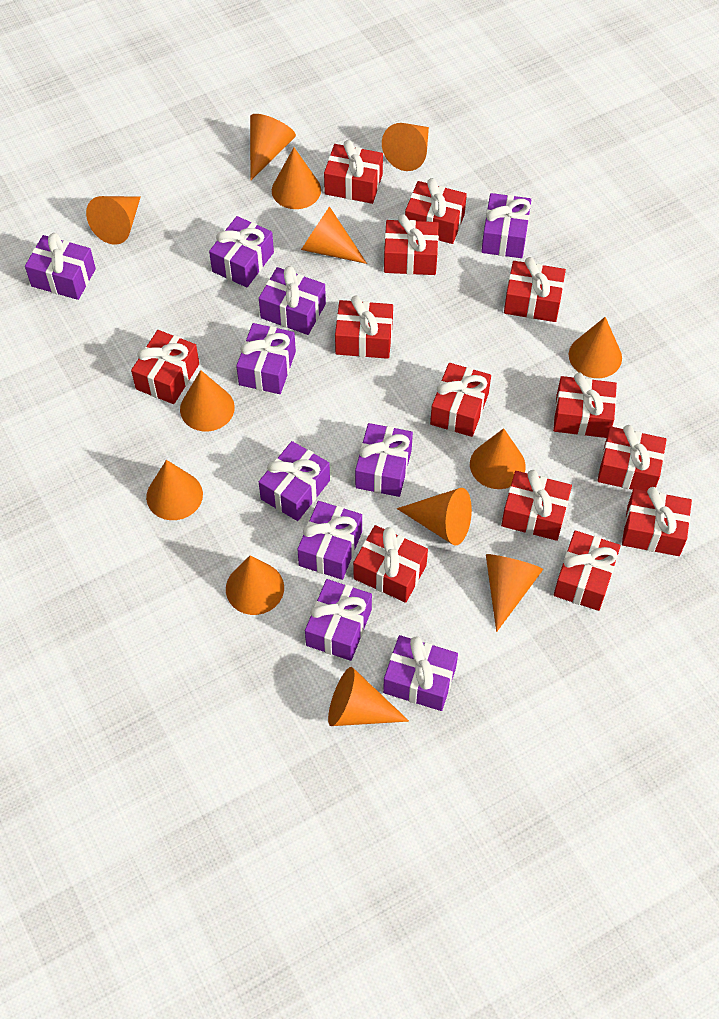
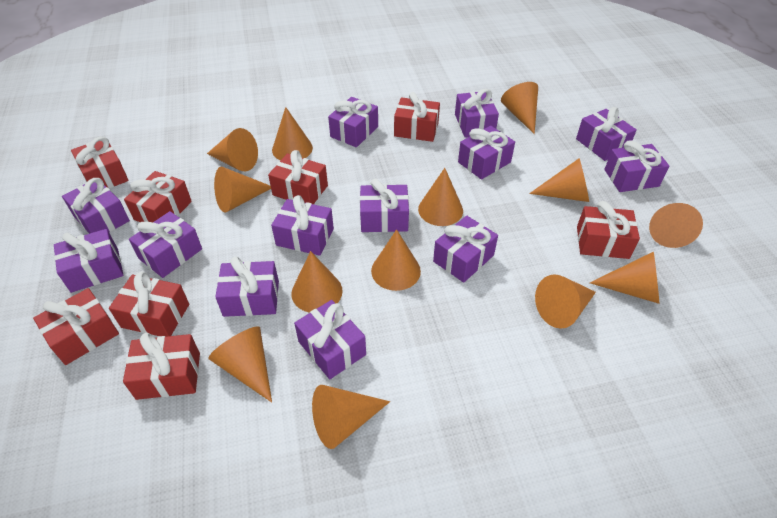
purple gift: 10 -> 13
red gift: 13 -> 8

